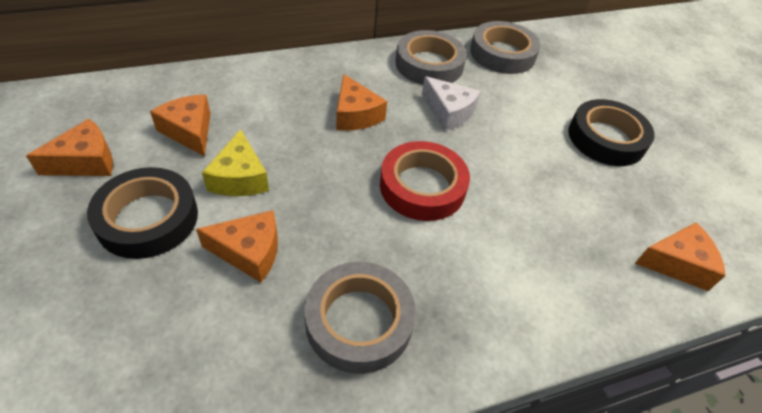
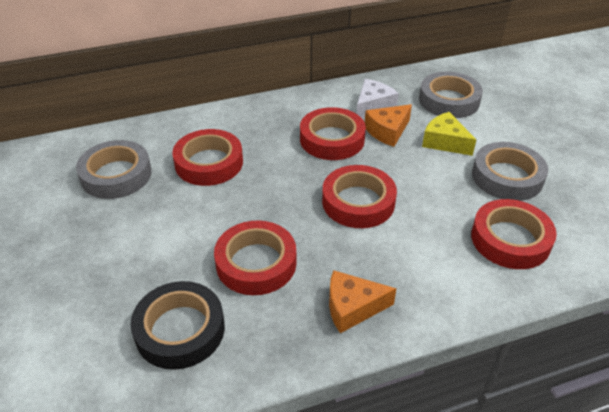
black tape: 2 -> 1
orange cheese: 5 -> 2
red tape: 1 -> 5

